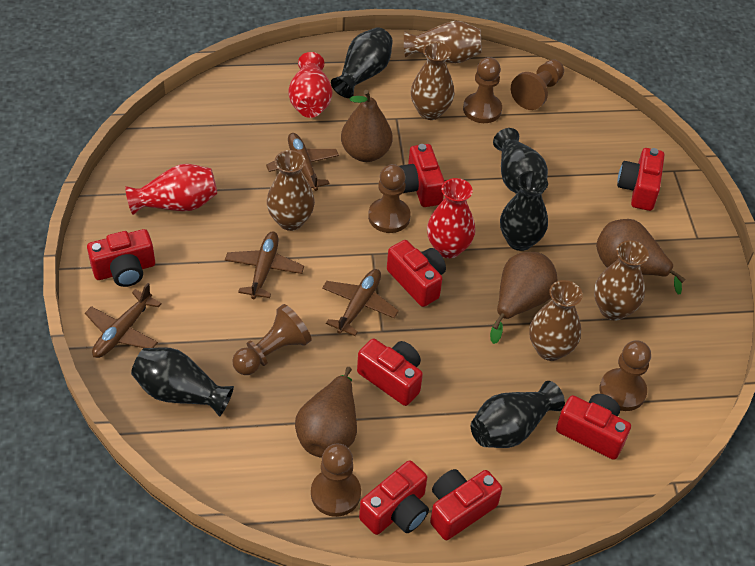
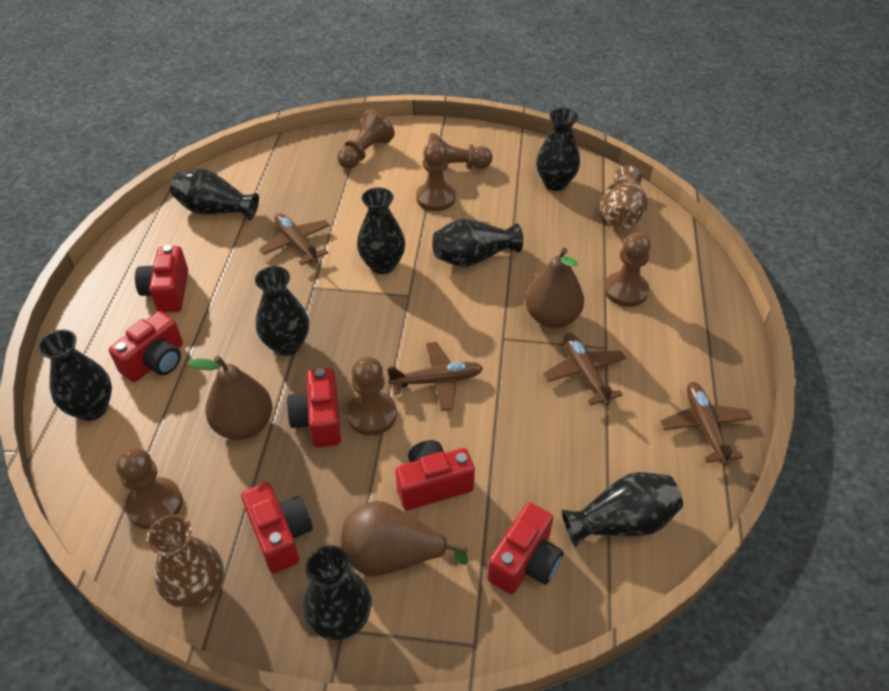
black vase: 5 -> 8
brown pear: 4 -> 3
brown vase: 5 -> 2
red camera: 8 -> 6
red vase: 3 -> 0

